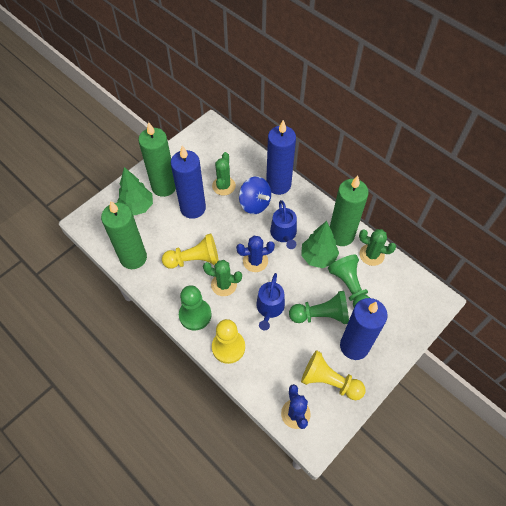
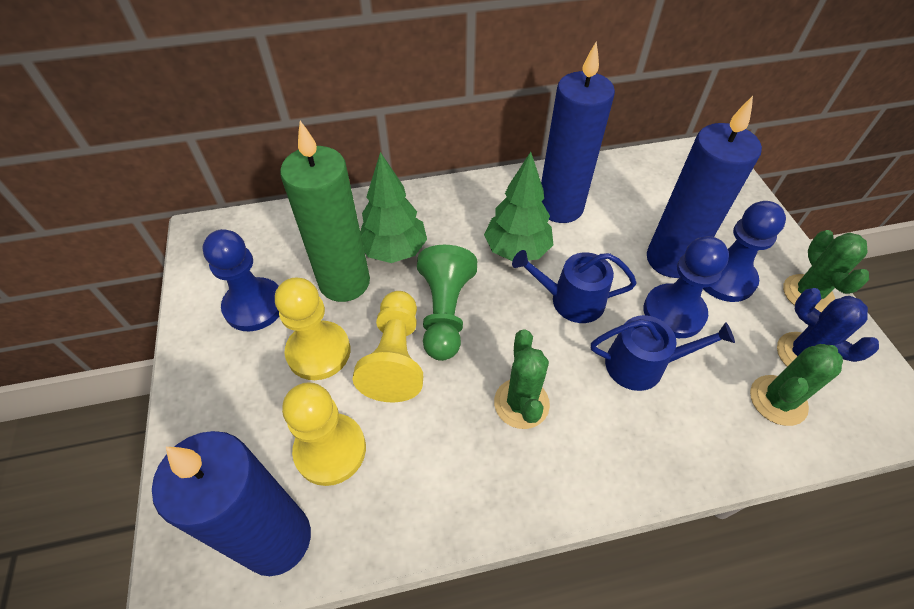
blue cactus: 2 -> 1
blue pawn: 0 -> 3
blue spinning top: 1 -> 0
green candle: 3 -> 1
green pawn: 3 -> 1

